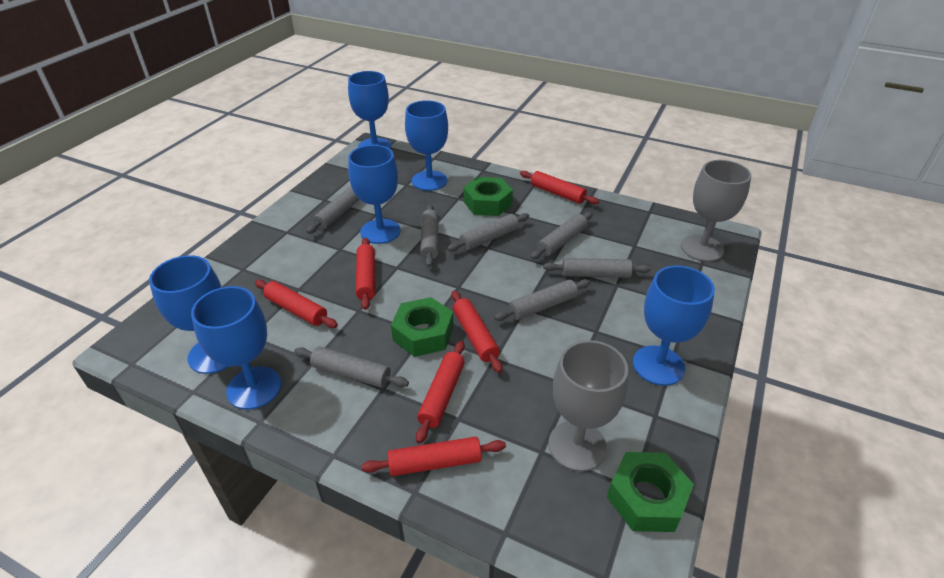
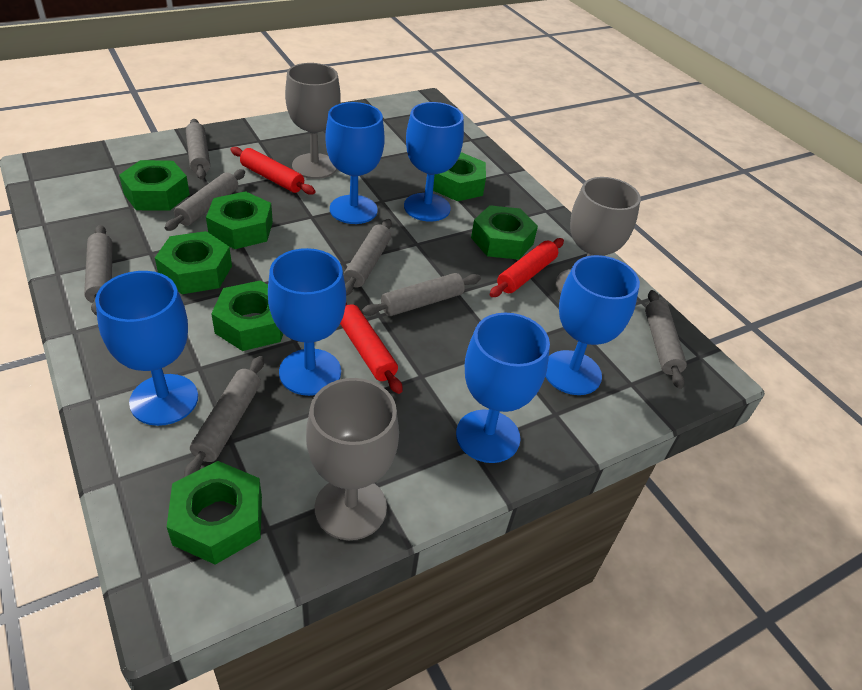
green nut: 3 -> 7
grey goblet: 2 -> 3
red rolling pin: 6 -> 3

